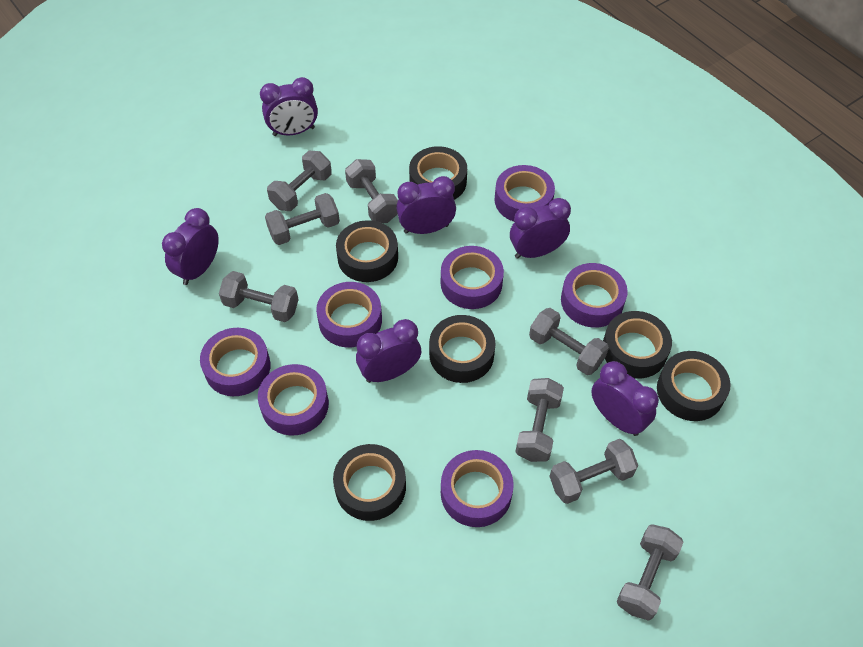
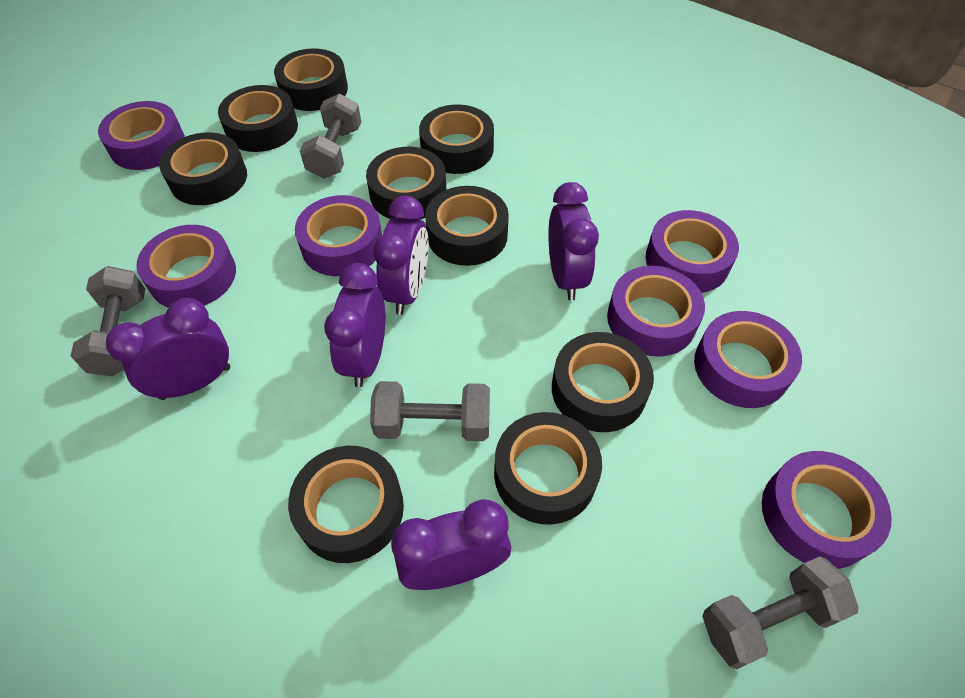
black tape: 6 -> 9
grey dumbbell: 8 -> 4
purple clock: 6 -> 5

